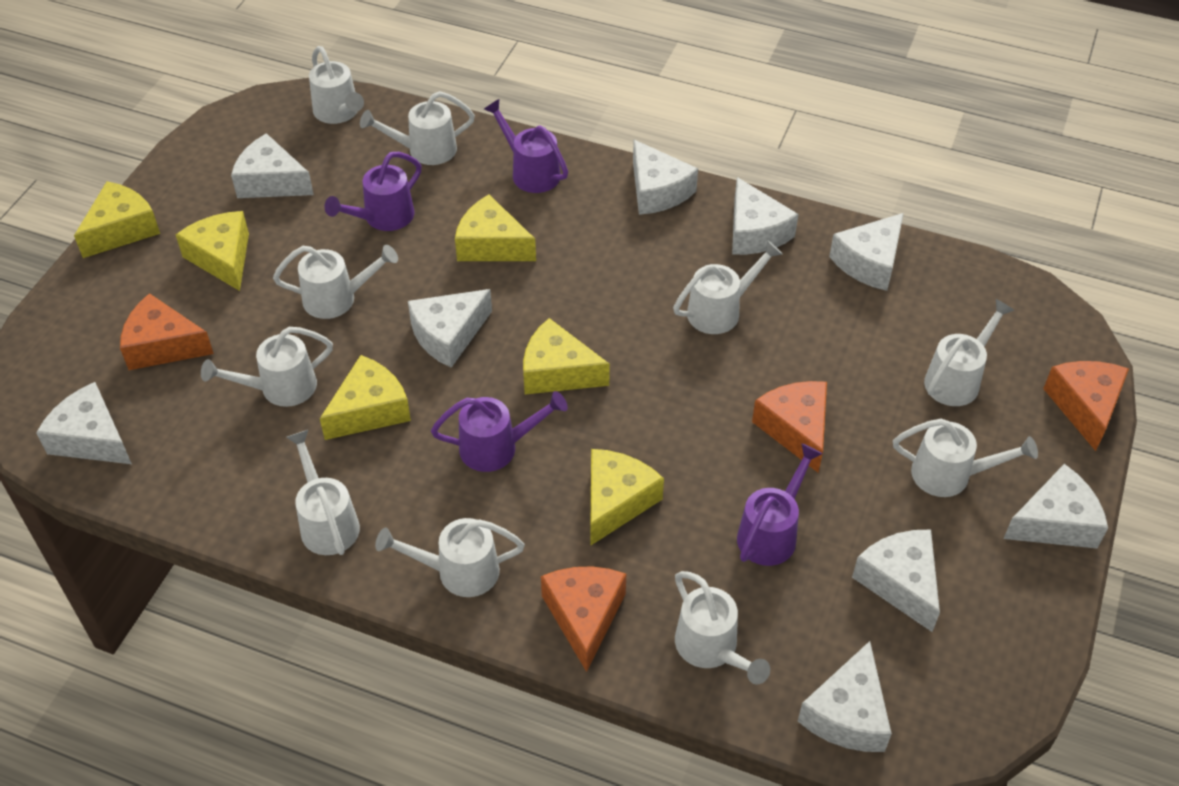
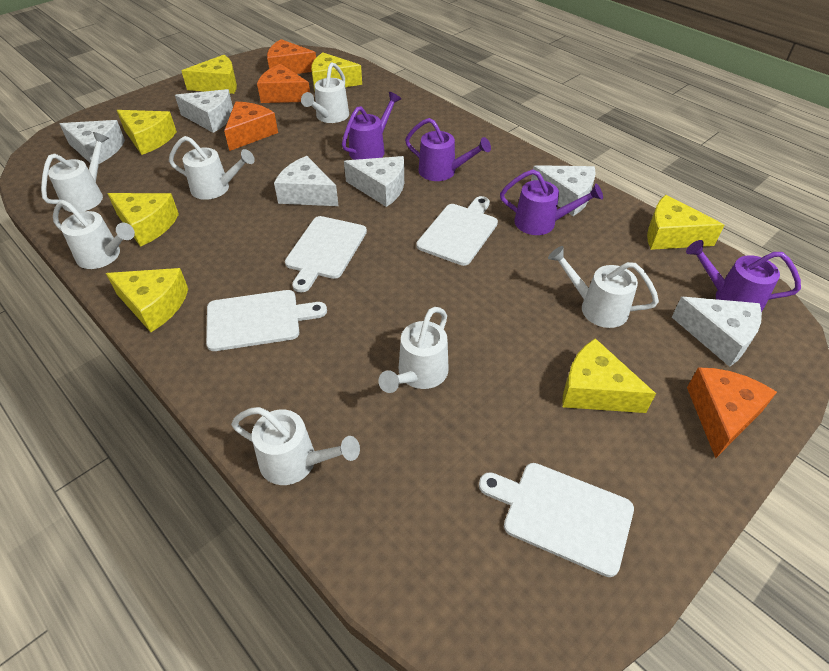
white cheese: 9 -> 6
white cutting board: 0 -> 4
white watering can: 10 -> 7
yellow cheese: 6 -> 7

